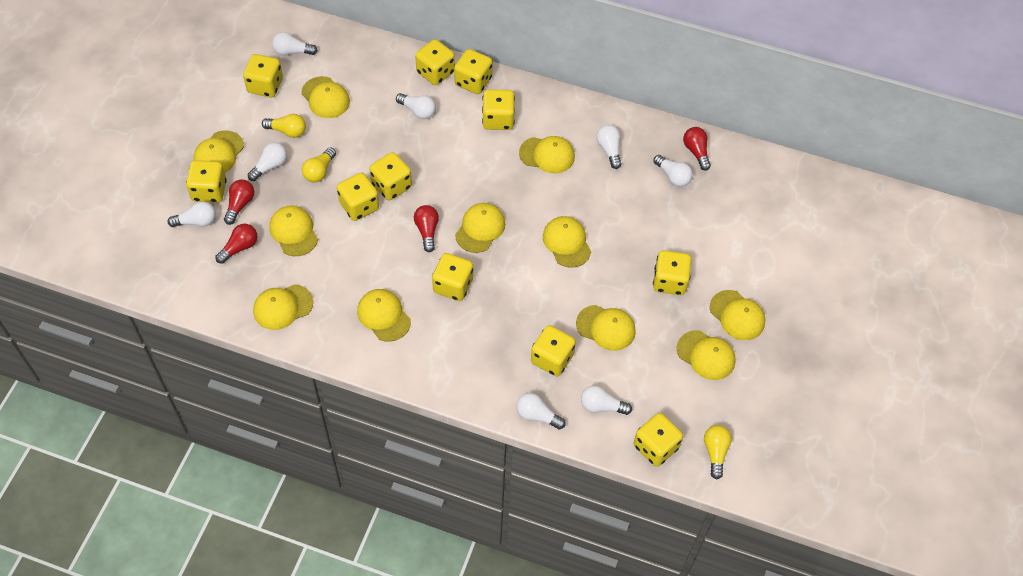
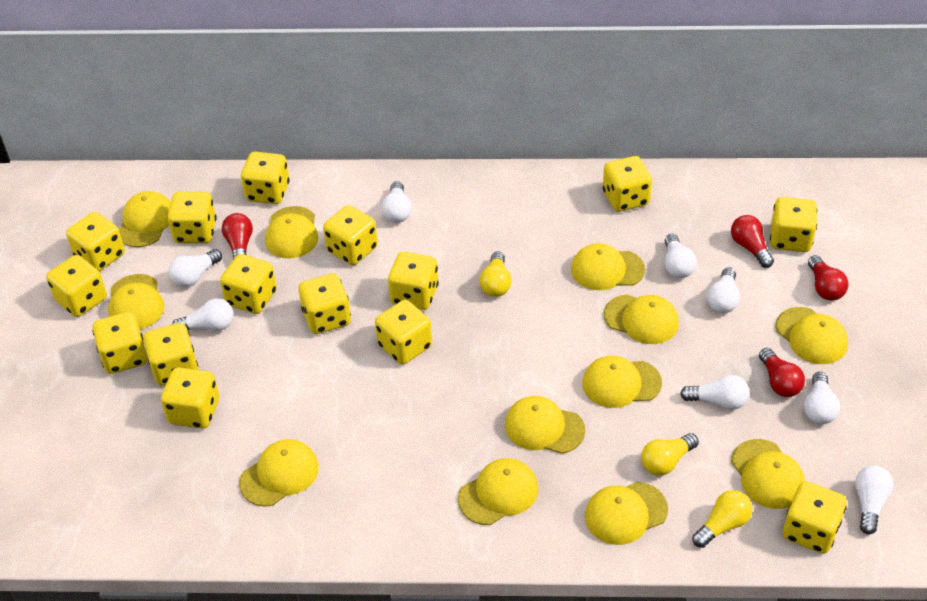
yellow cap: 11 -> 12
yellow dice: 11 -> 15

